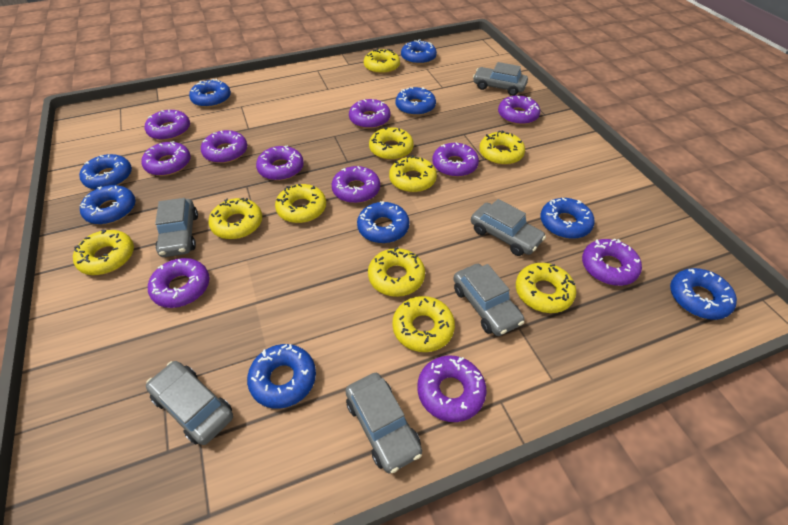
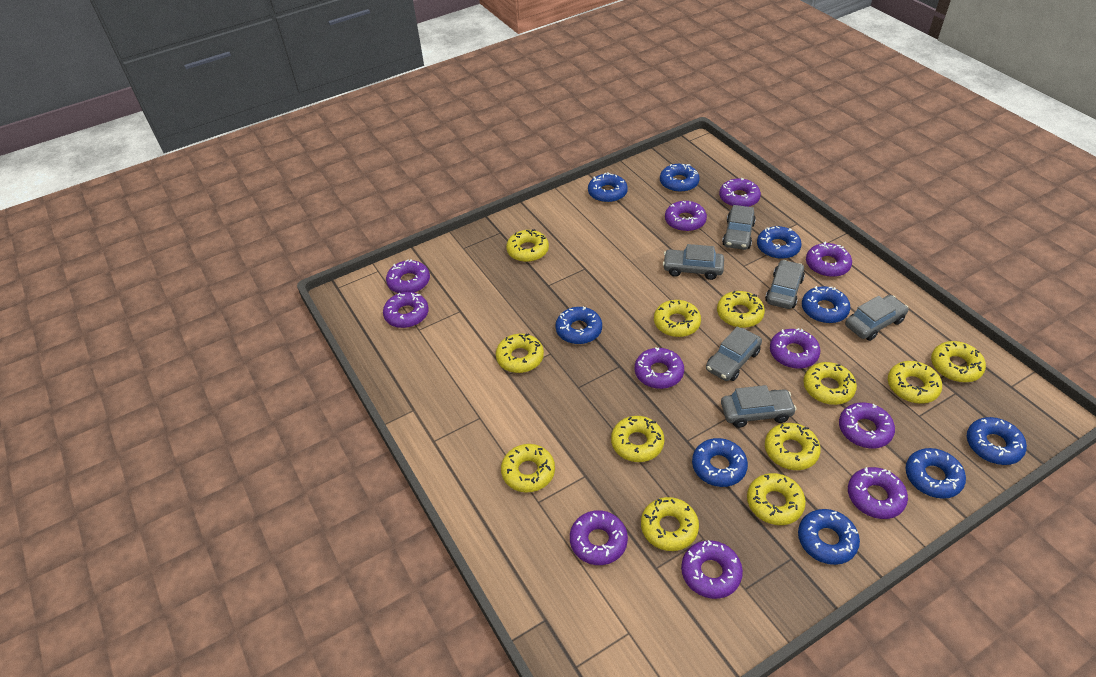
yellow donut: 10 -> 12

